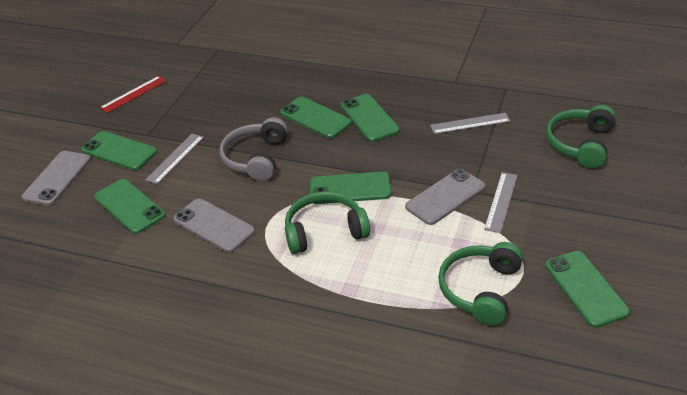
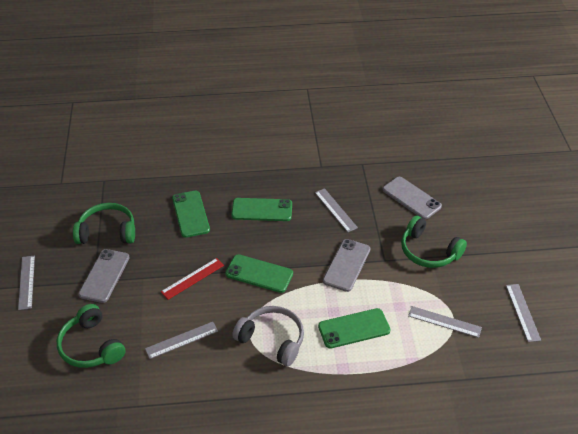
green phone: 6 -> 4
grey ruler: 3 -> 5

